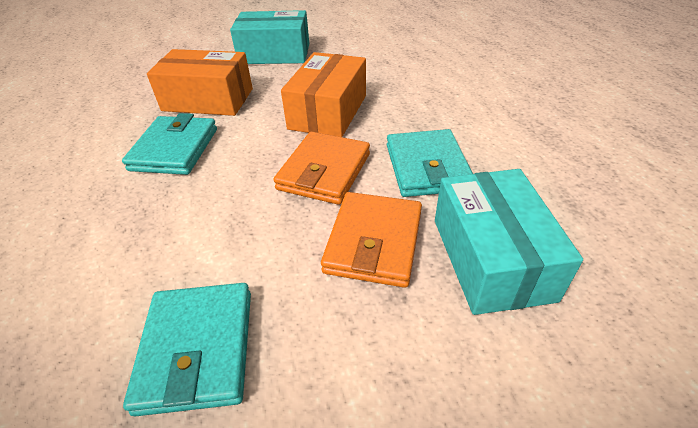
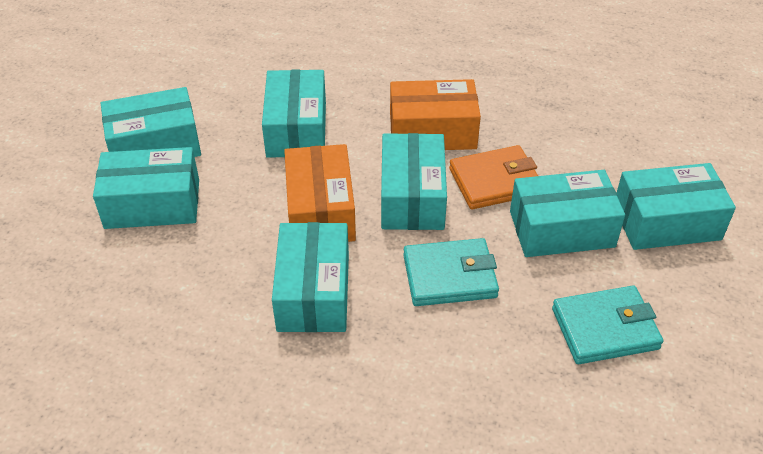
orange wallet: 2 -> 1
turquoise box: 2 -> 7
turquoise wallet: 3 -> 2

